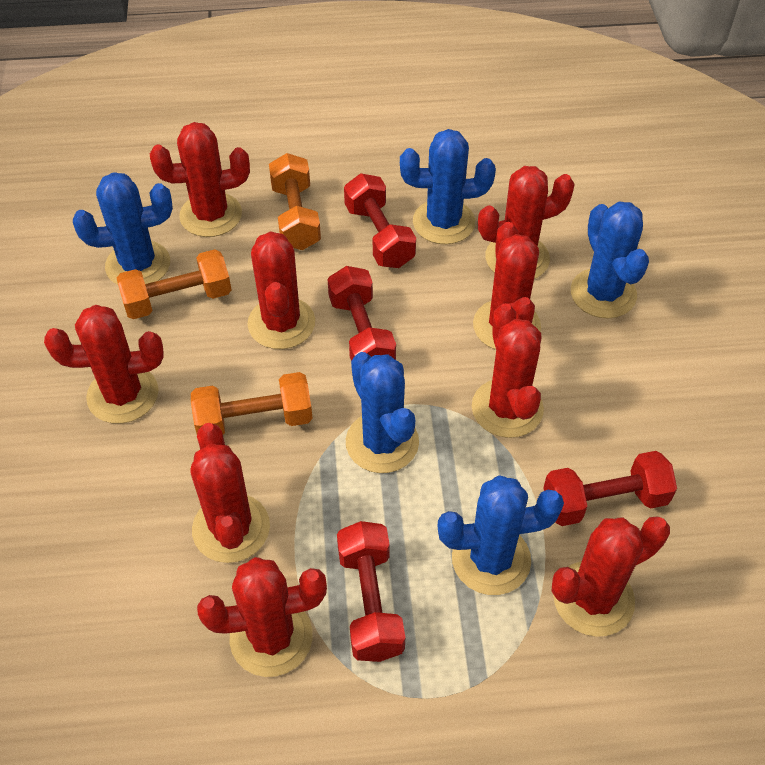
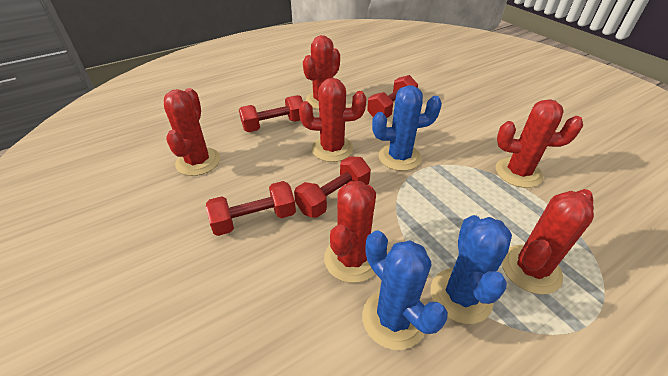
blue cactus: 5 -> 3
orange dumbbell: 3 -> 0
red cactus: 9 -> 6

